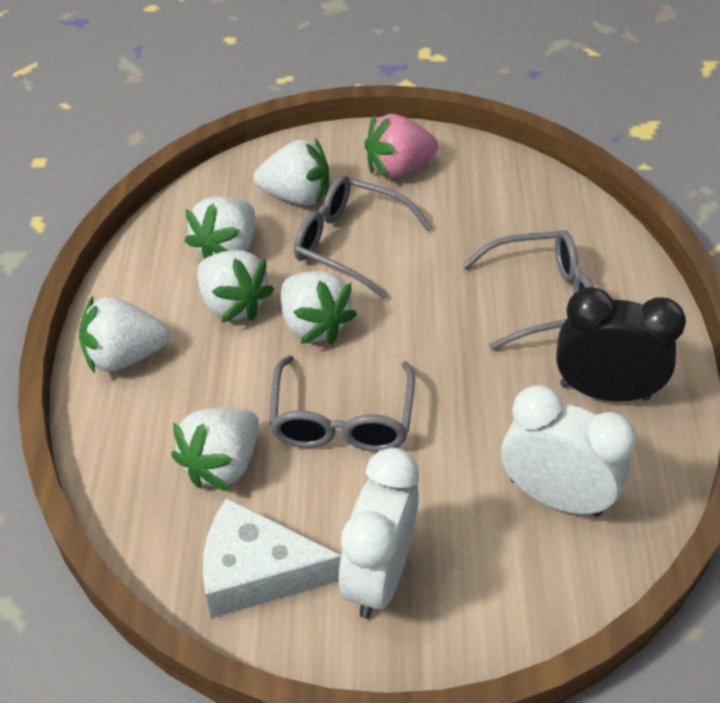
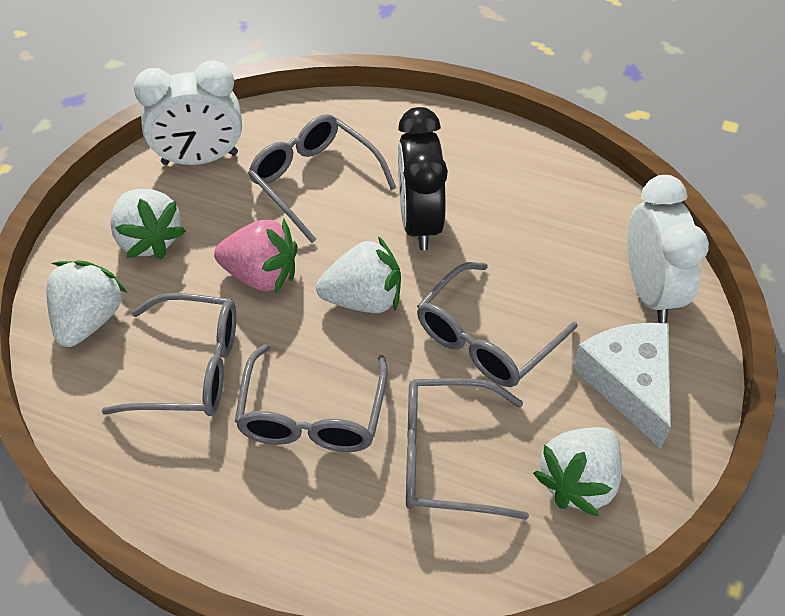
grey glasses: 3 -> 5
white strawberry: 6 -> 4

